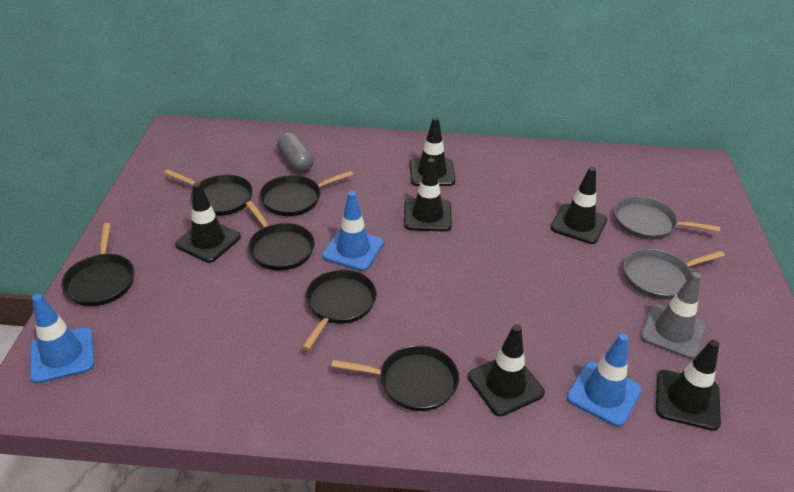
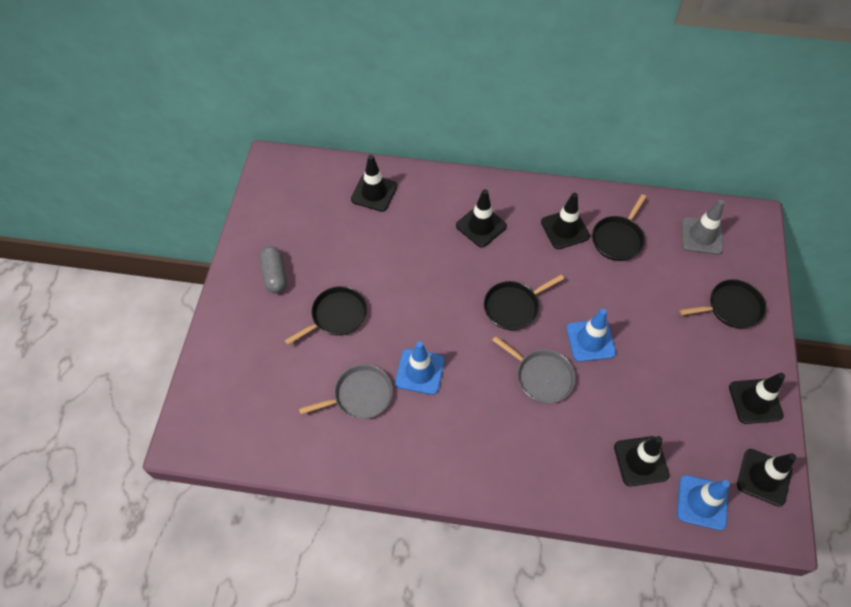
black pan: 6 -> 4

